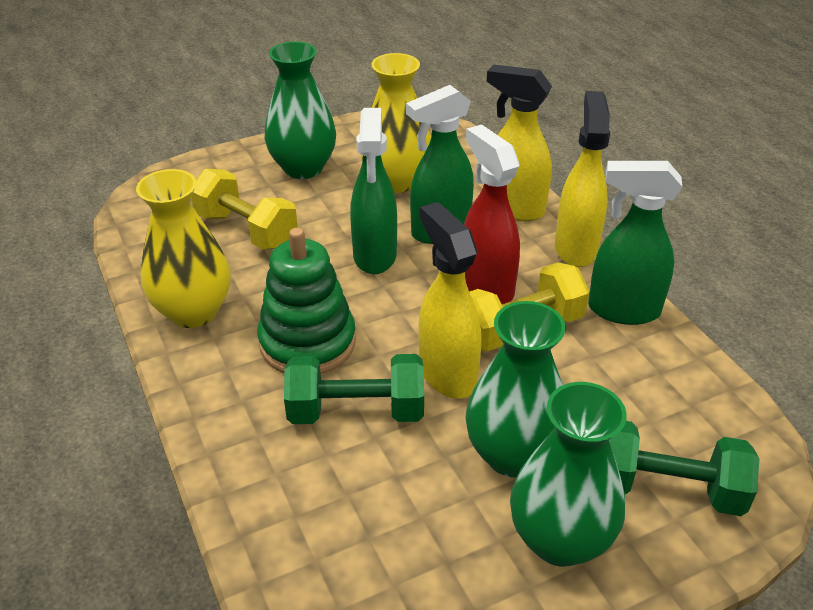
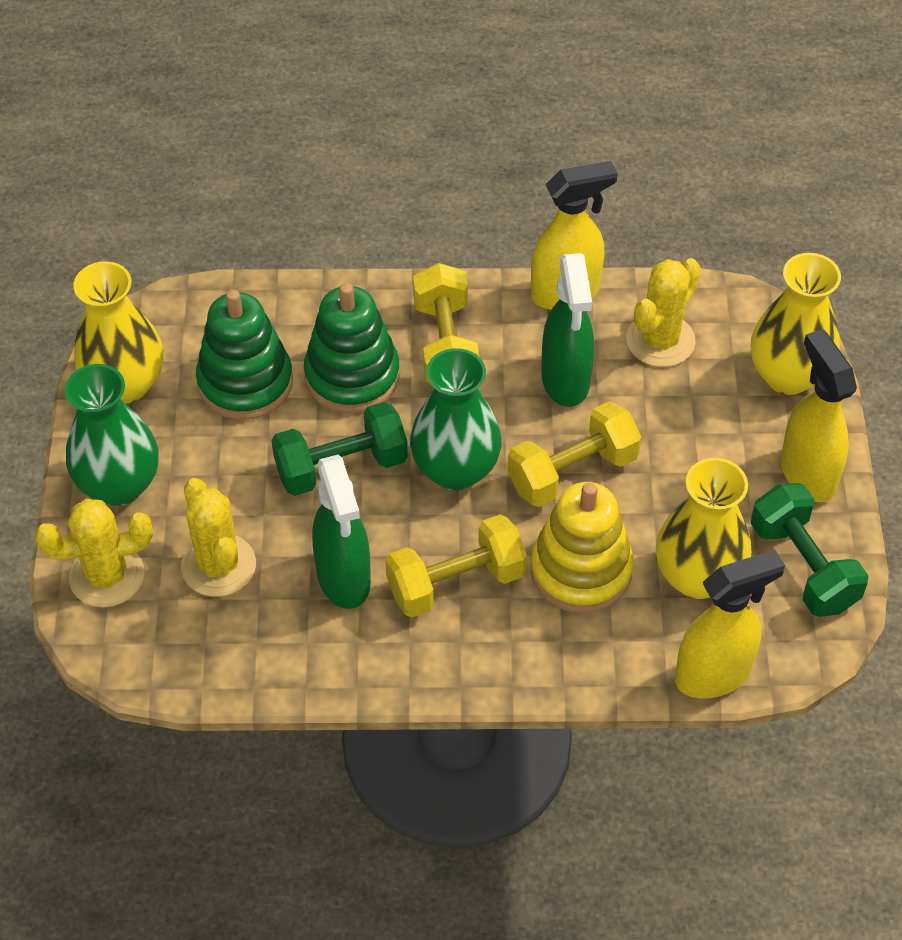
green spray bottle: 3 -> 2
green stacking toy: 1 -> 2
green vase: 3 -> 2
red spray bottle: 1 -> 0
yellow cactus: 0 -> 3
yellow dumbbell: 2 -> 3
yellow stacking toy: 0 -> 1
yellow vase: 2 -> 3

